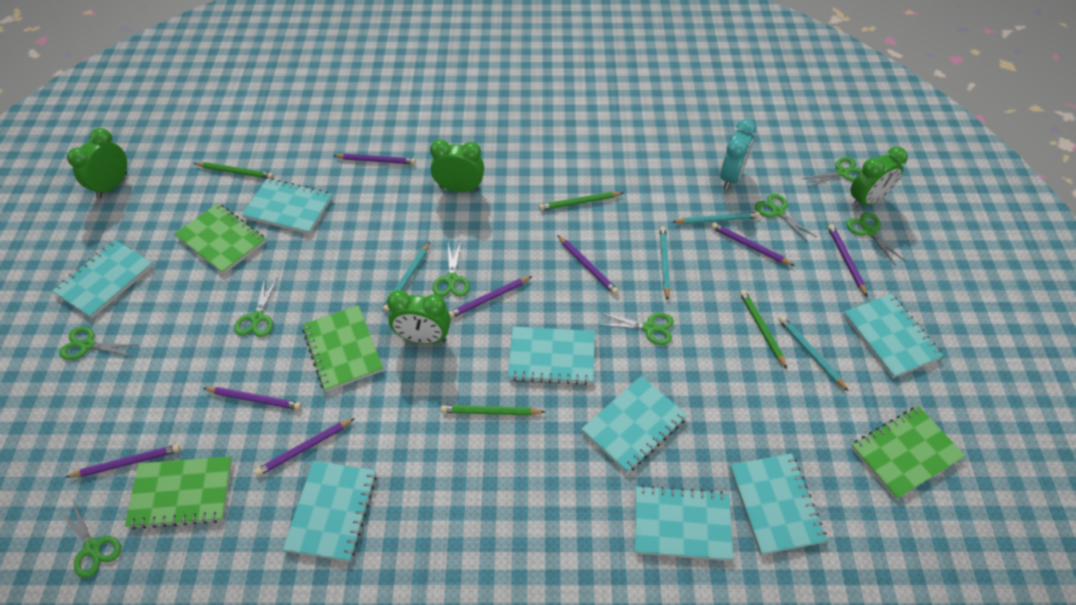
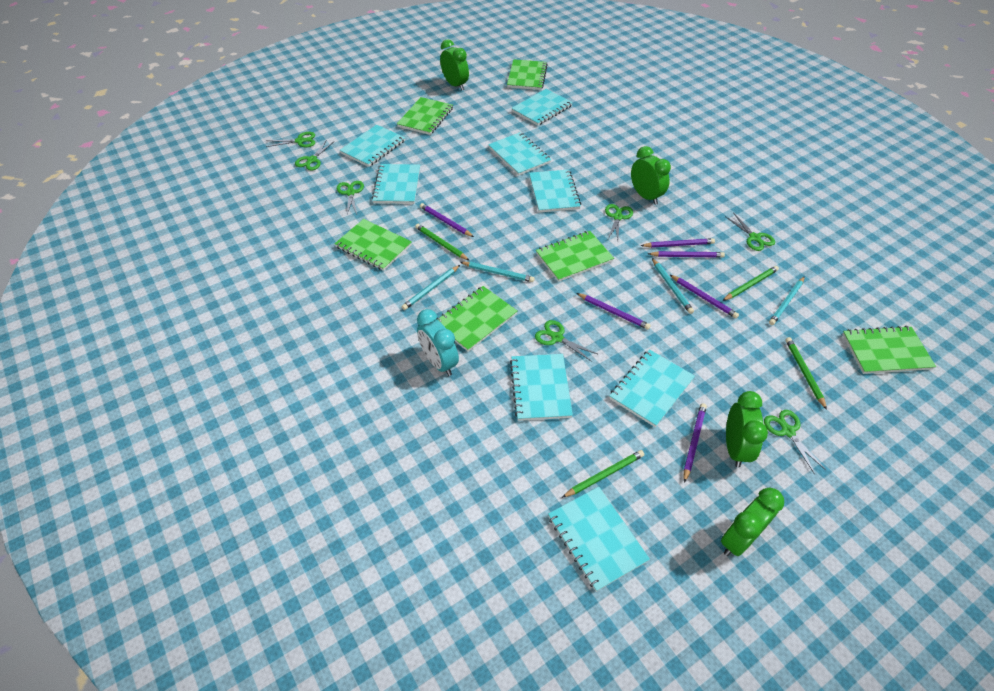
green notebook: 4 -> 6
green scissors: 8 -> 7
purple pencil: 8 -> 6

